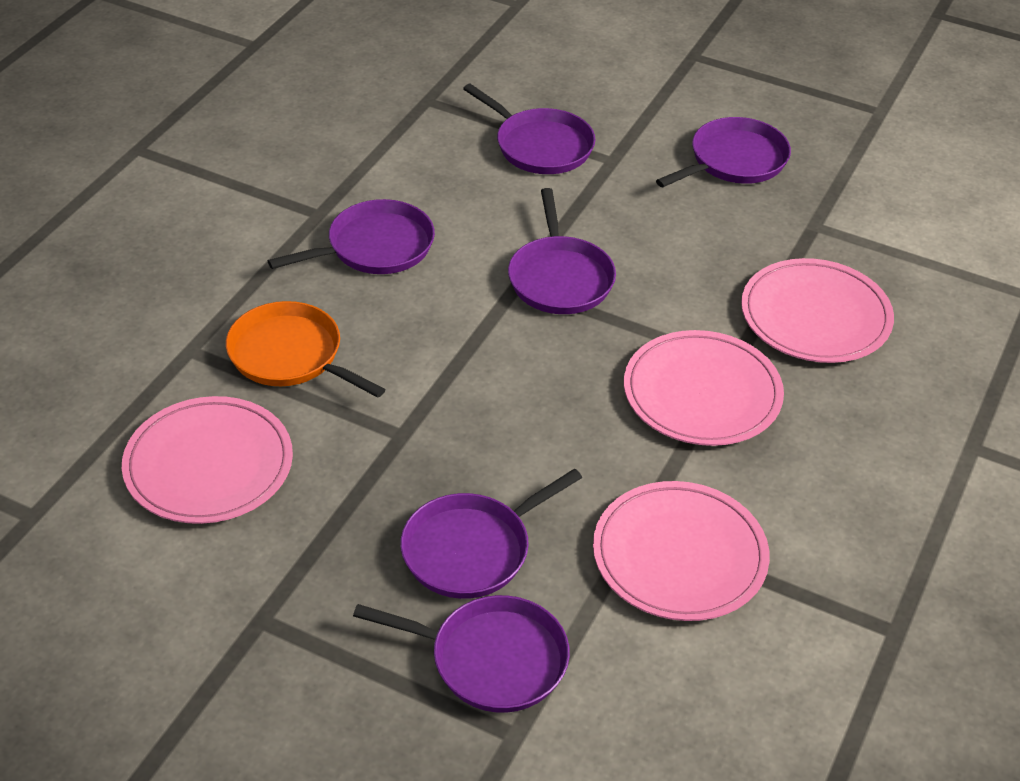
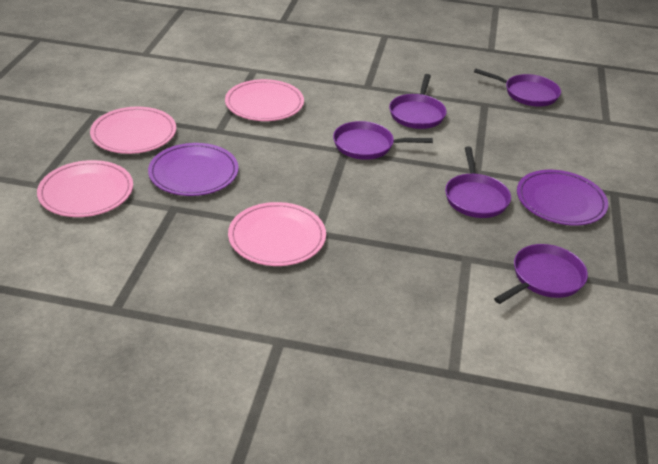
orange pan: 1 -> 0
purple pan: 6 -> 5
purple plate: 0 -> 2

